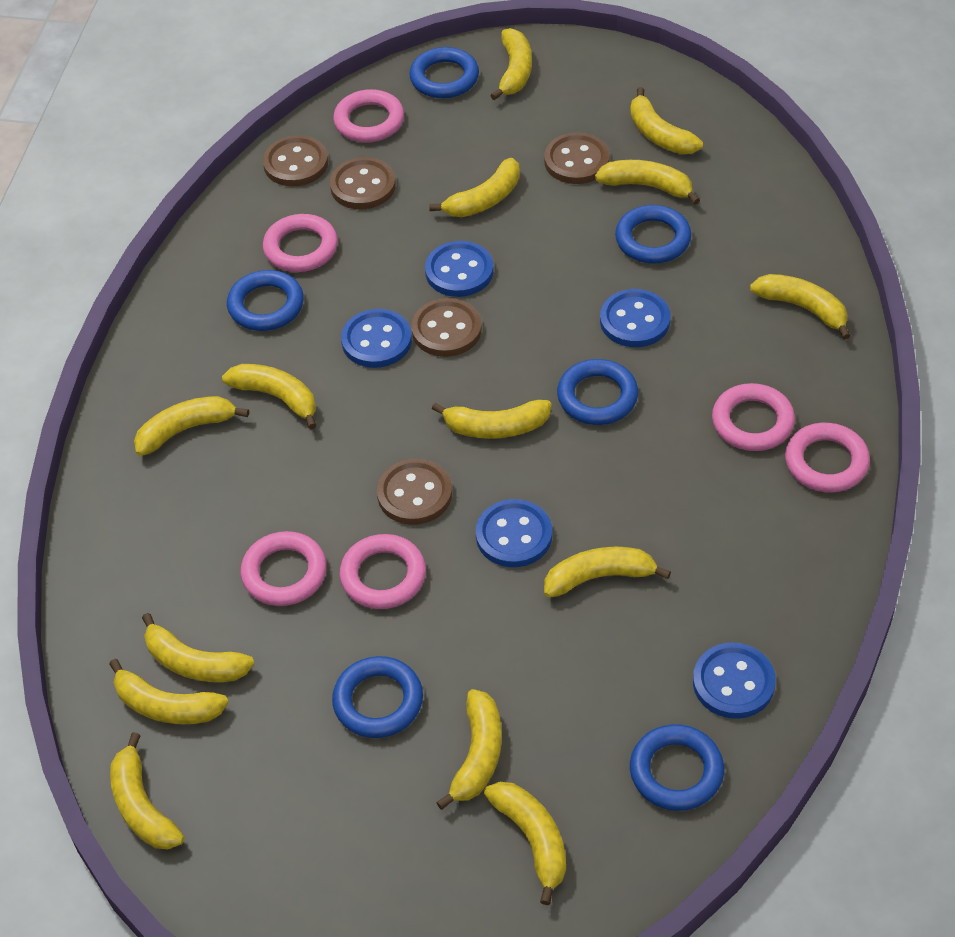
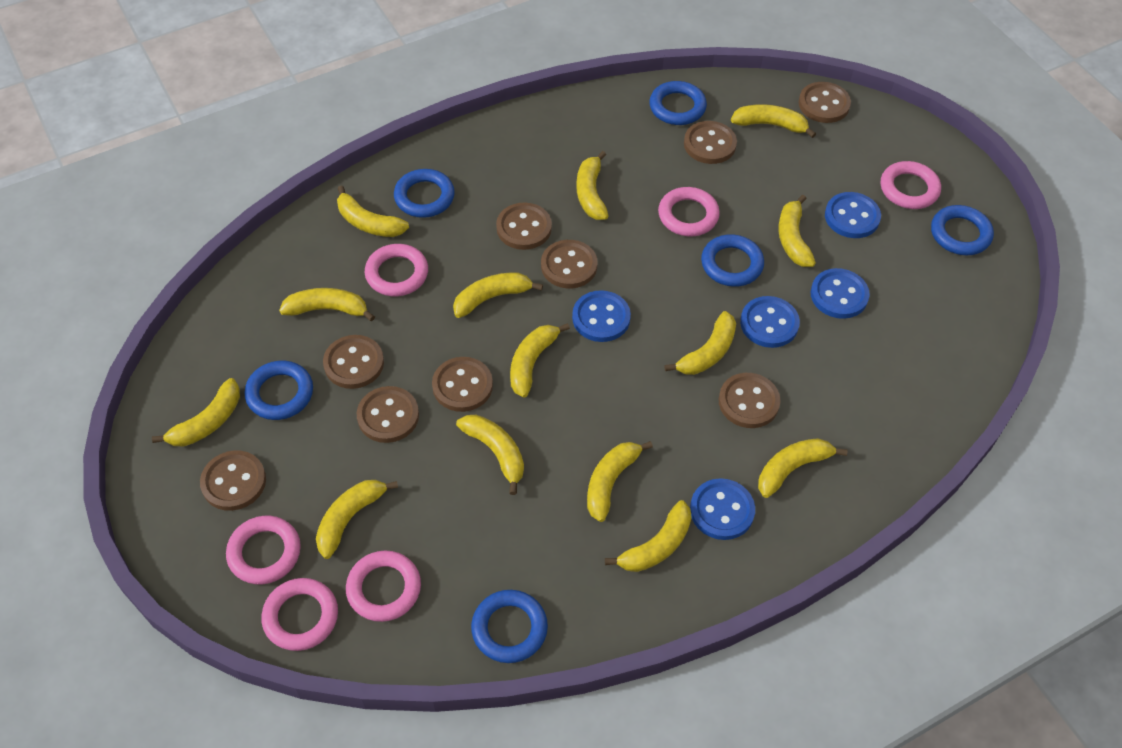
brown button: 5 -> 9

